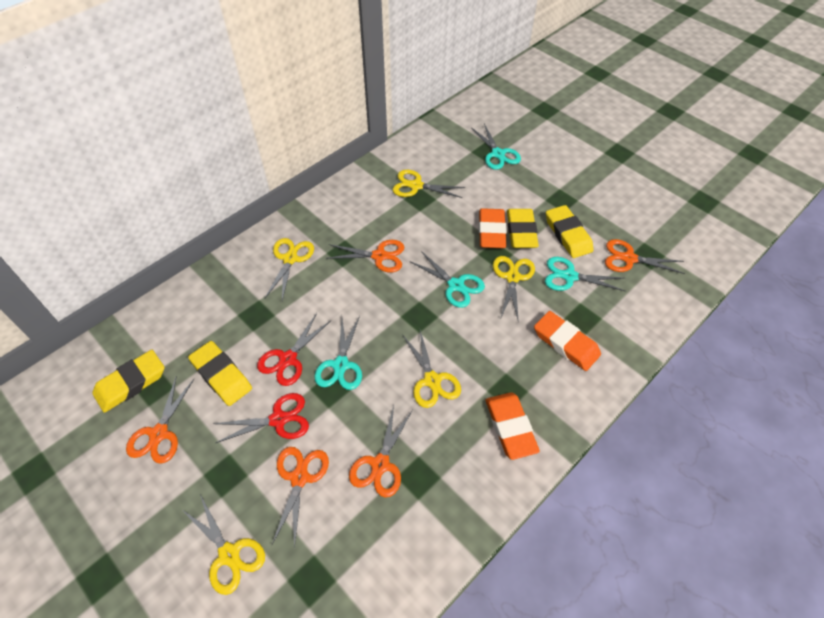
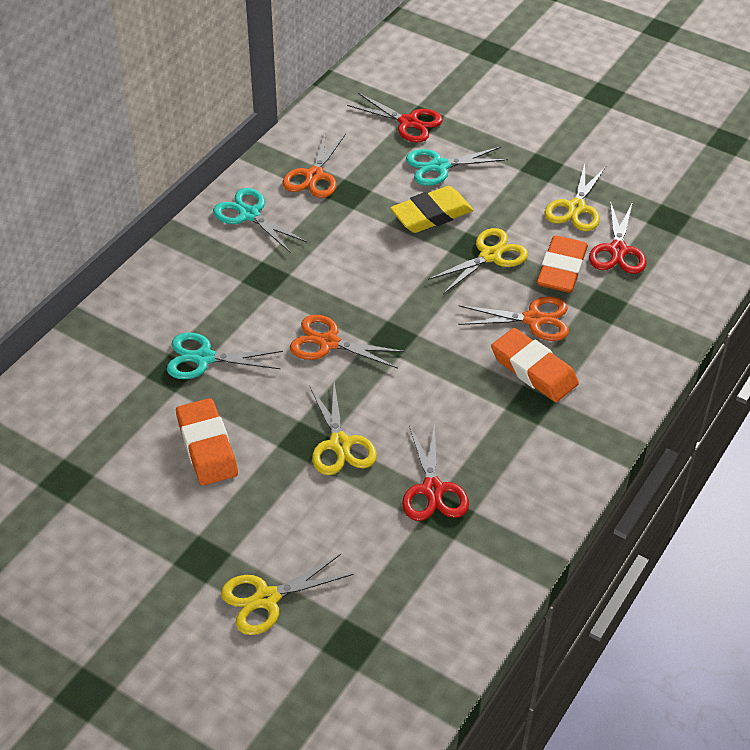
orange scissors: 5 -> 3
red scissors: 2 -> 3
turquoise scissors: 4 -> 3
yellow eraser: 4 -> 1
yellow scissors: 5 -> 4

